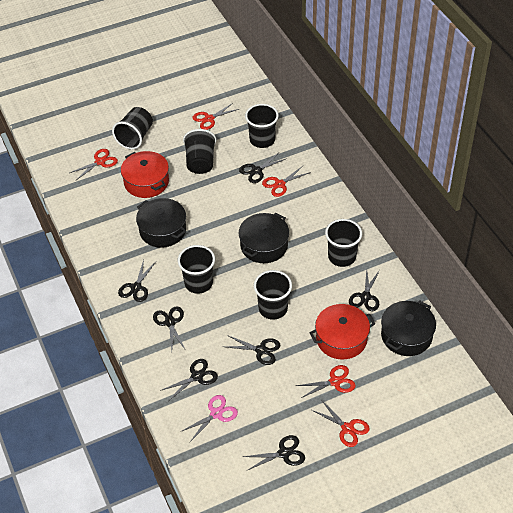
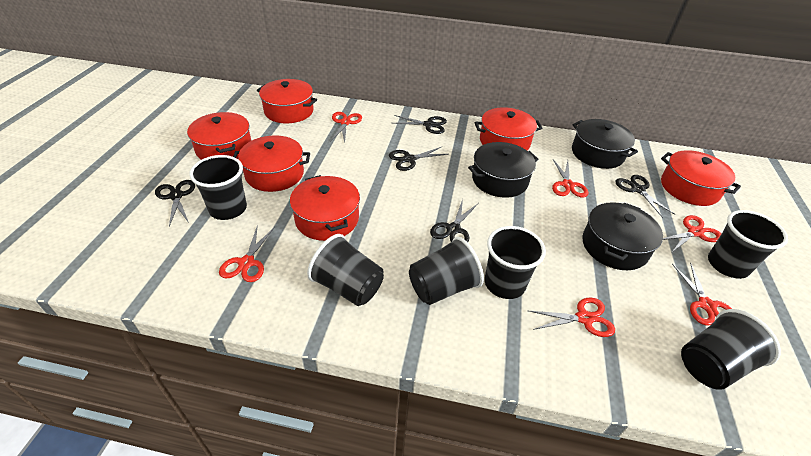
black scissors: 7 -> 5
pink scissors: 1 -> 0
red pot: 2 -> 6
red scissors: 5 -> 6

